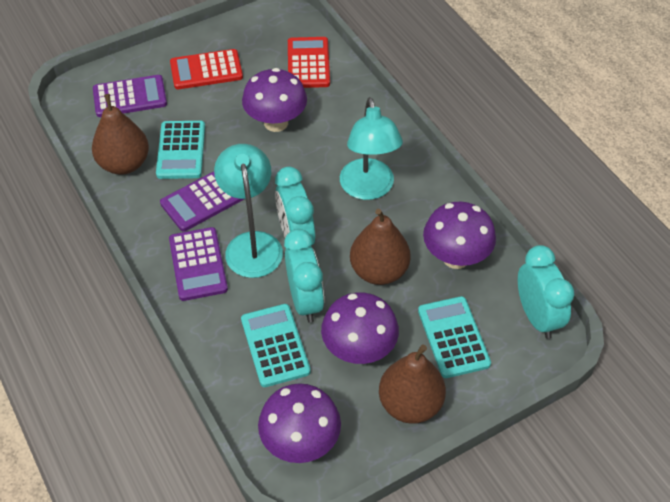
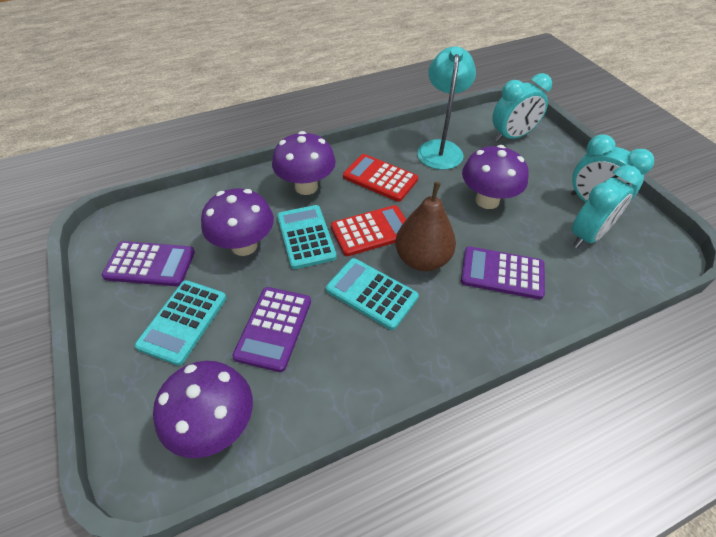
brown pear: 3 -> 1
turquoise lamp: 2 -> 1

